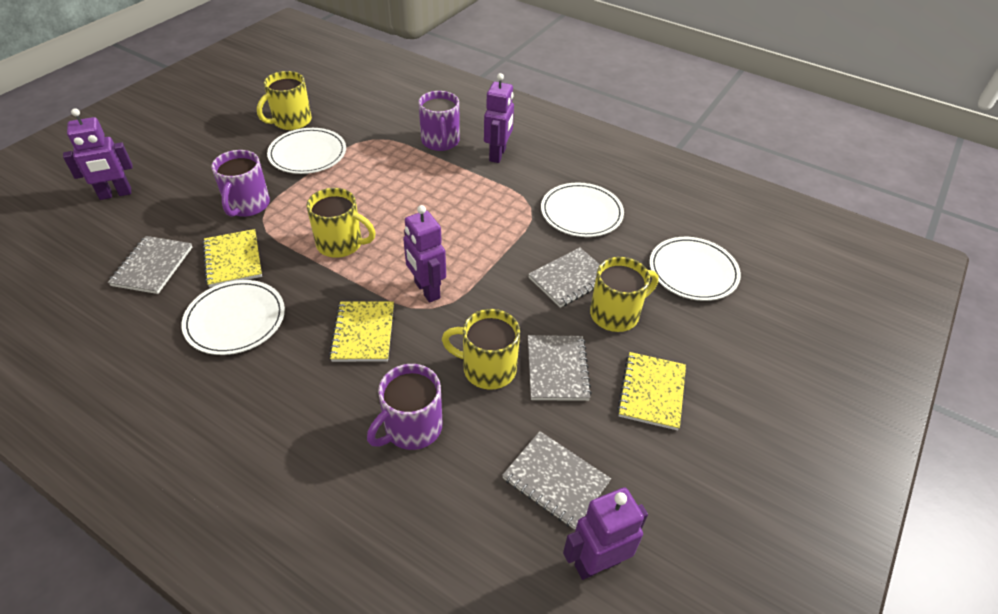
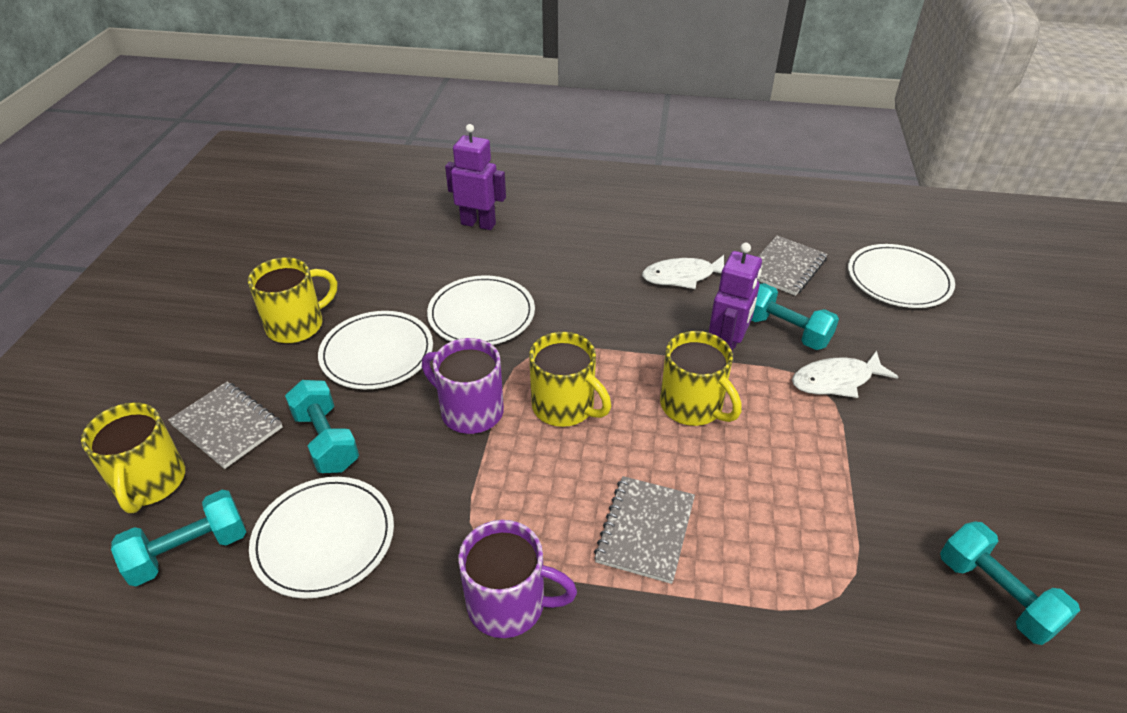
grey notebook: 4 -> 3
purple mug: 3 -> 2
purple robot: 4 -> 2
turquoise dumbbell: 0 -> 4
white fish: 0 -> 2
yellow notebook: 3 -> 0

